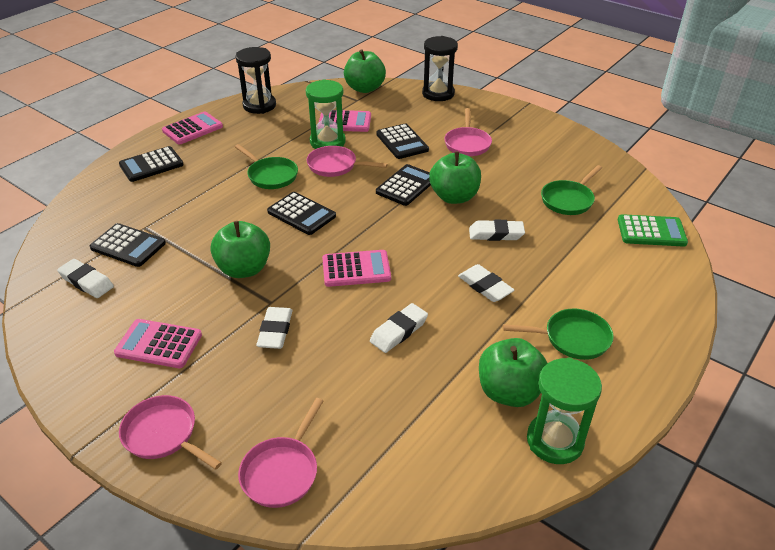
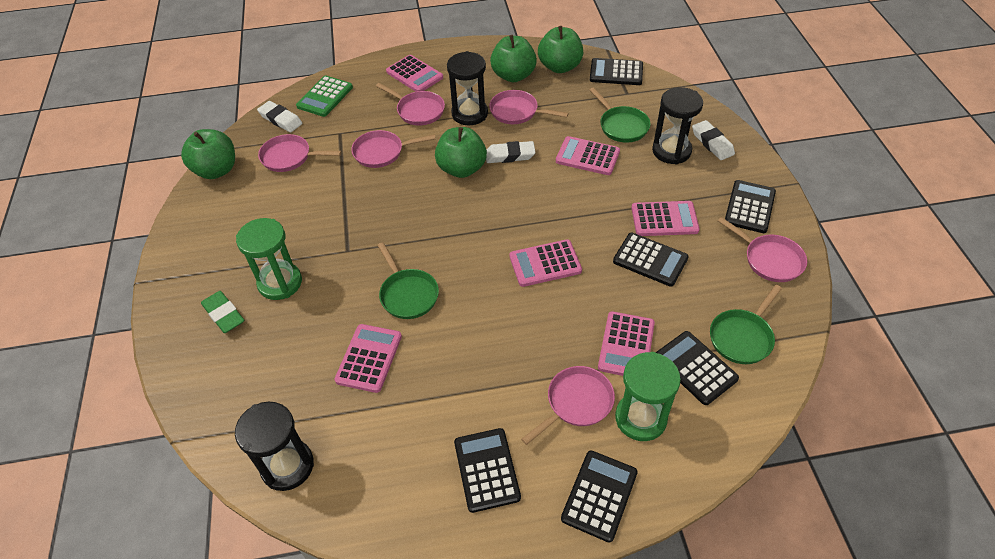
black calculator: 5 -> 6
black hourglass: 2 -> 3
green eraser: 0 -> 1
pink calculator: 4 -> 6
pink pan: 4 -> 6
white eraser: 5 -> 3

